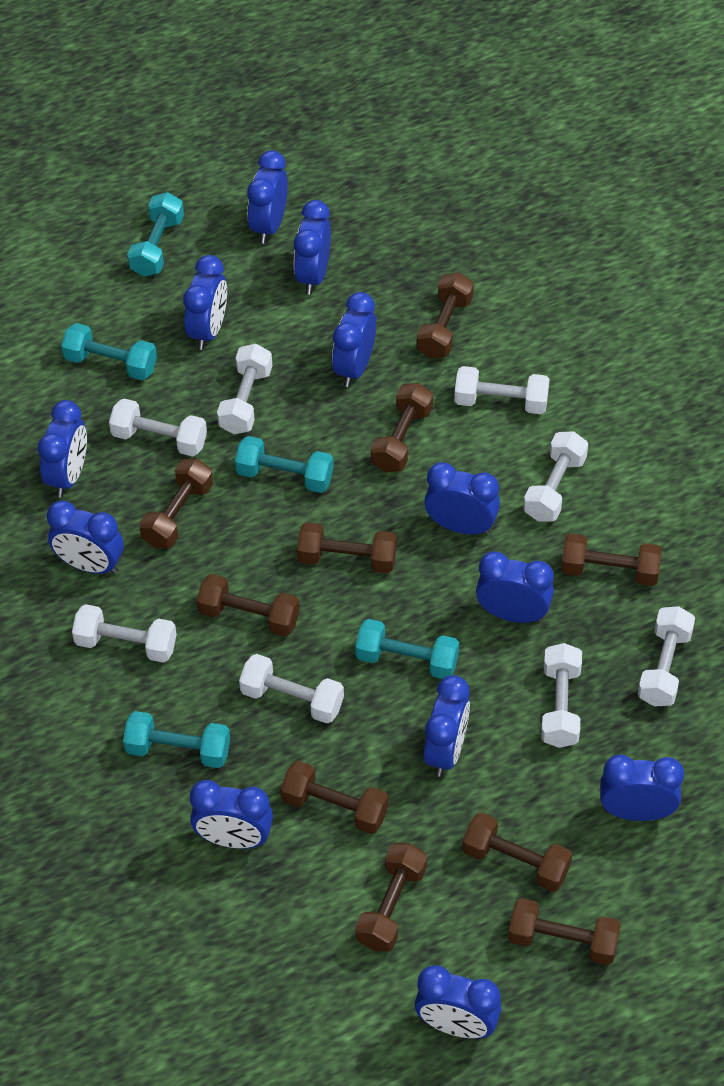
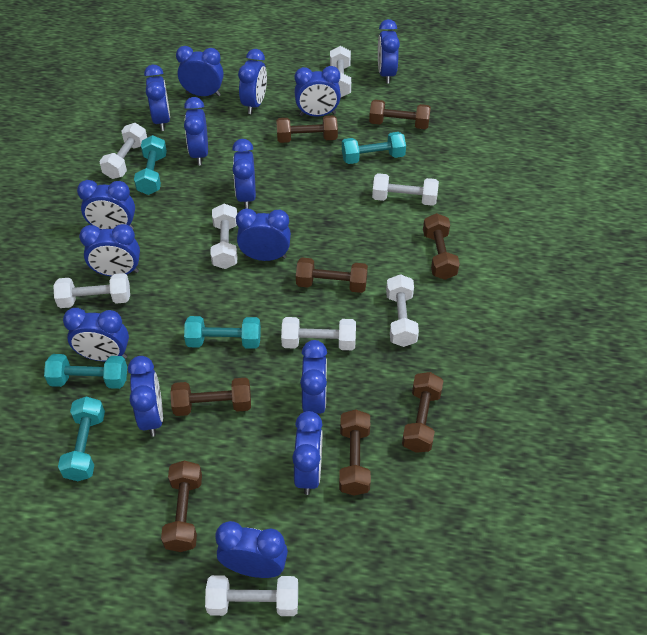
blue clock: 12 -> 15
brown dumbbell: 10 -> 8

